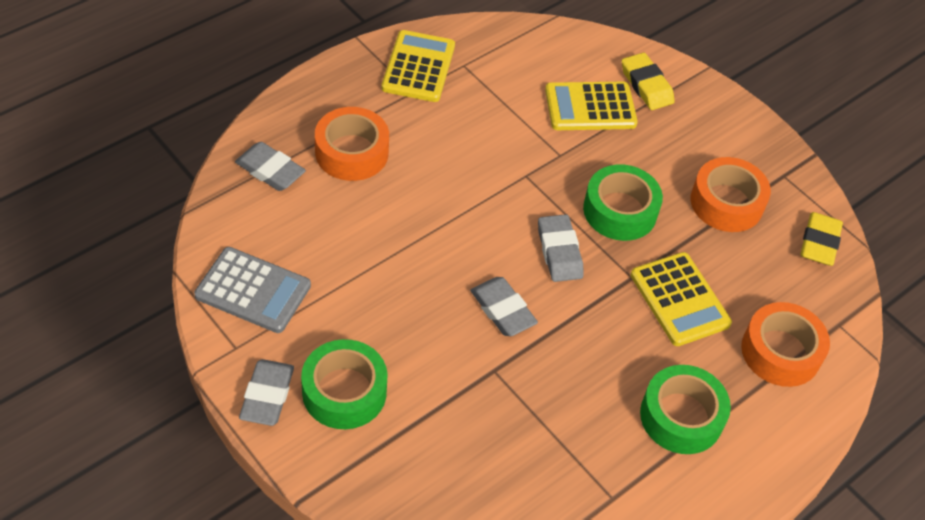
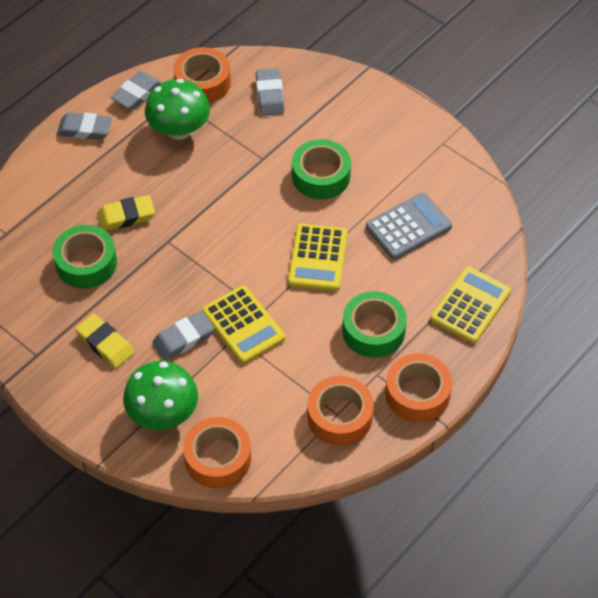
green mushroom: 0 -> 2
orange tape: 3 -> 4

